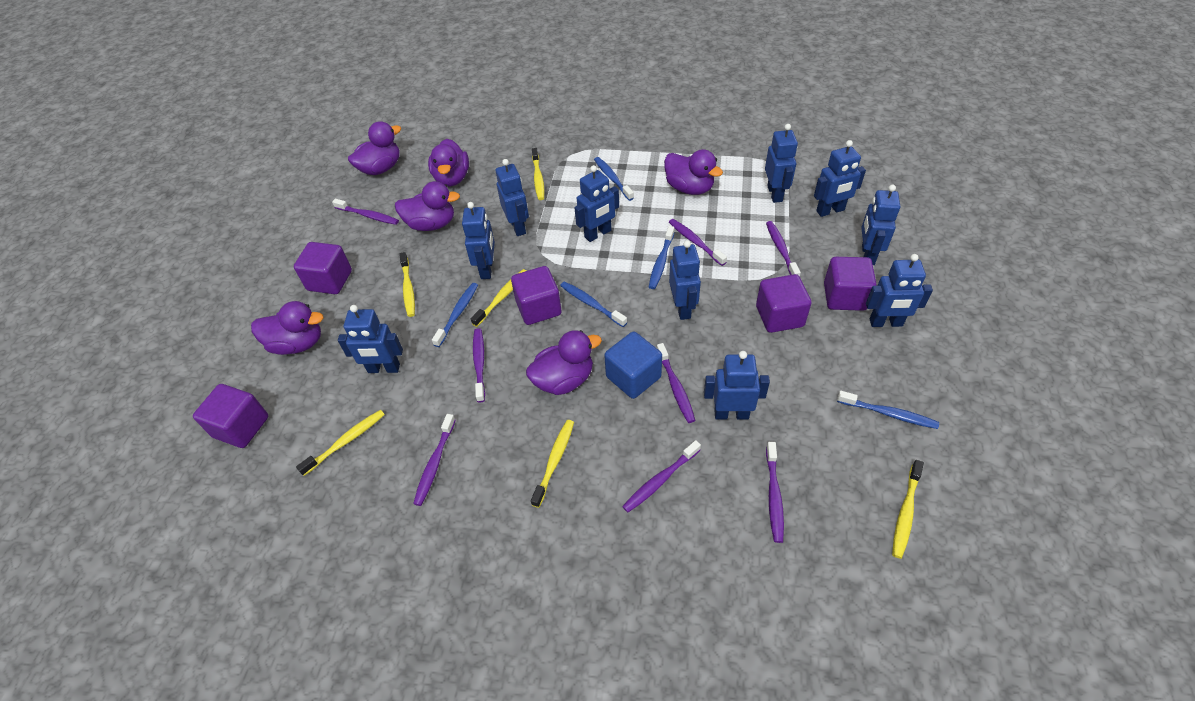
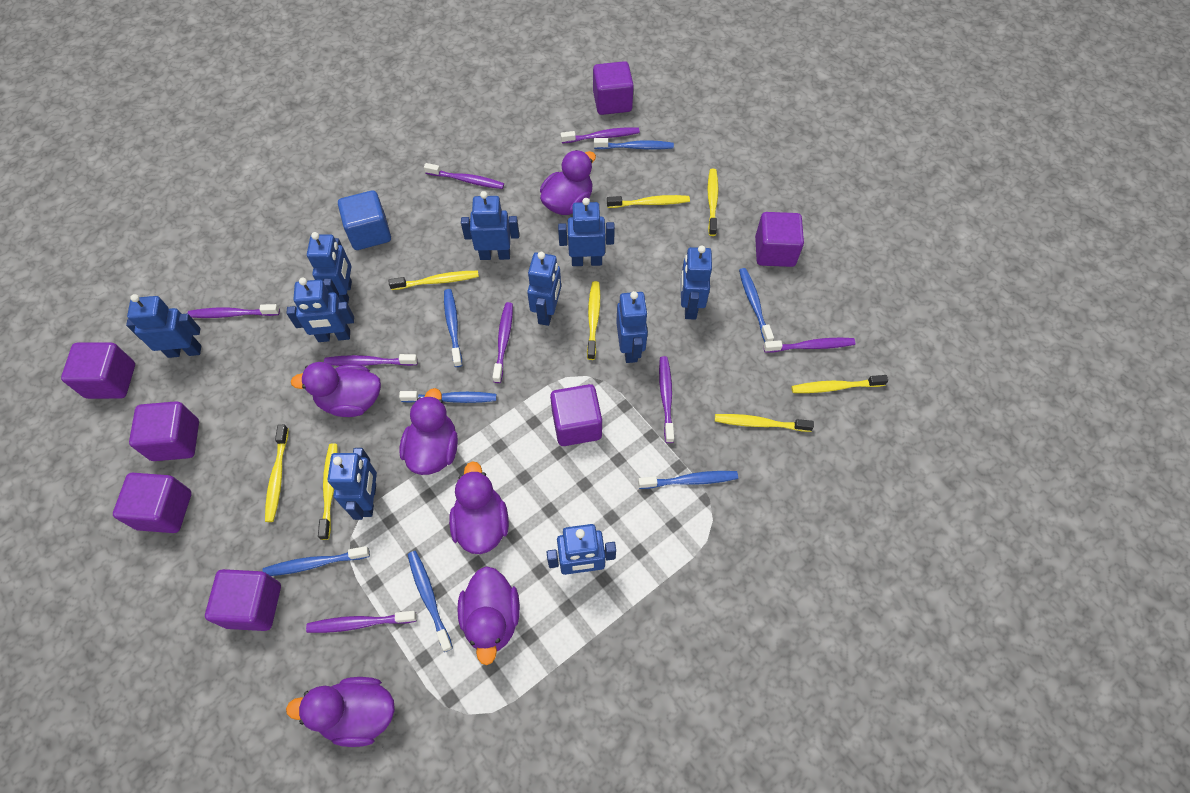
blue toothbrush: 5 -> 7
purple cube: 5 -> 7
yellow toothbrush: 6 -> 8

